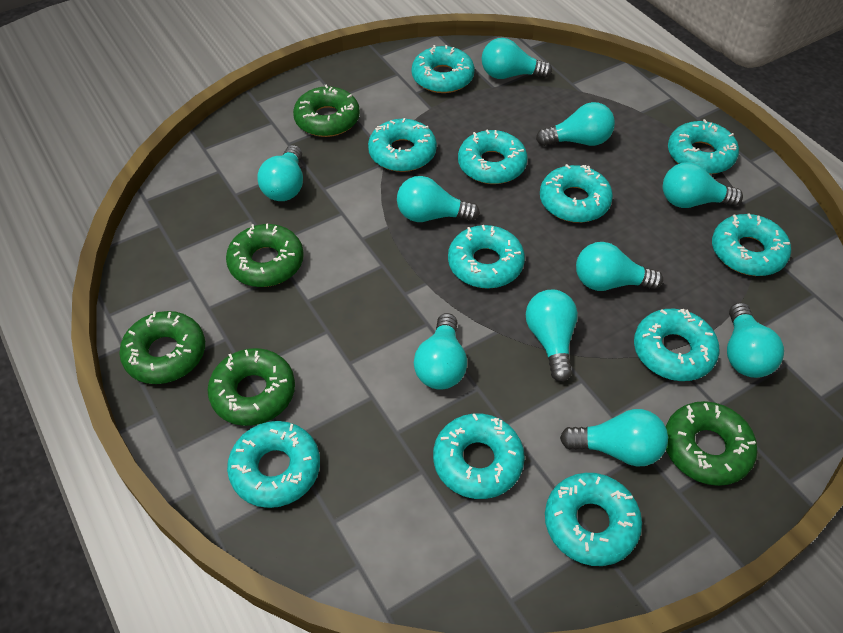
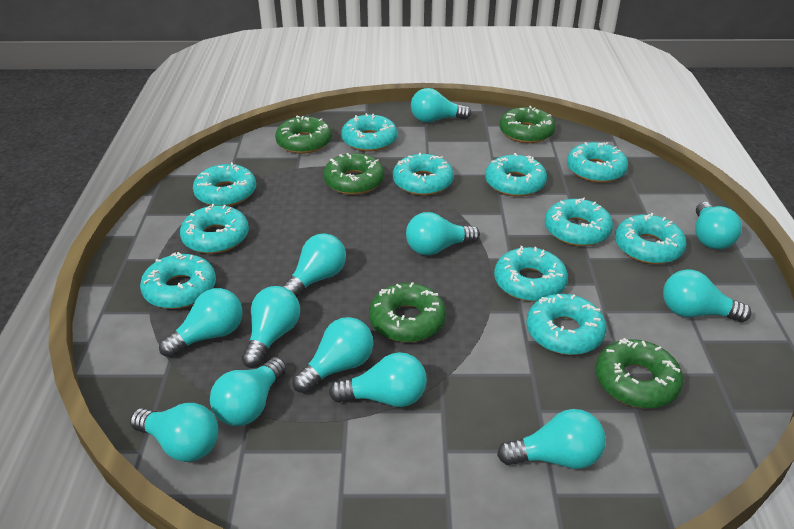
turquoise light bulb: 10 -> 12

